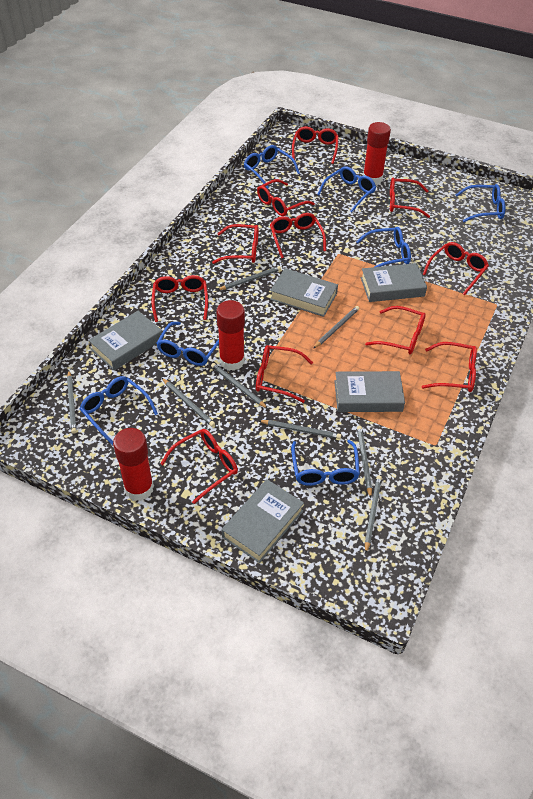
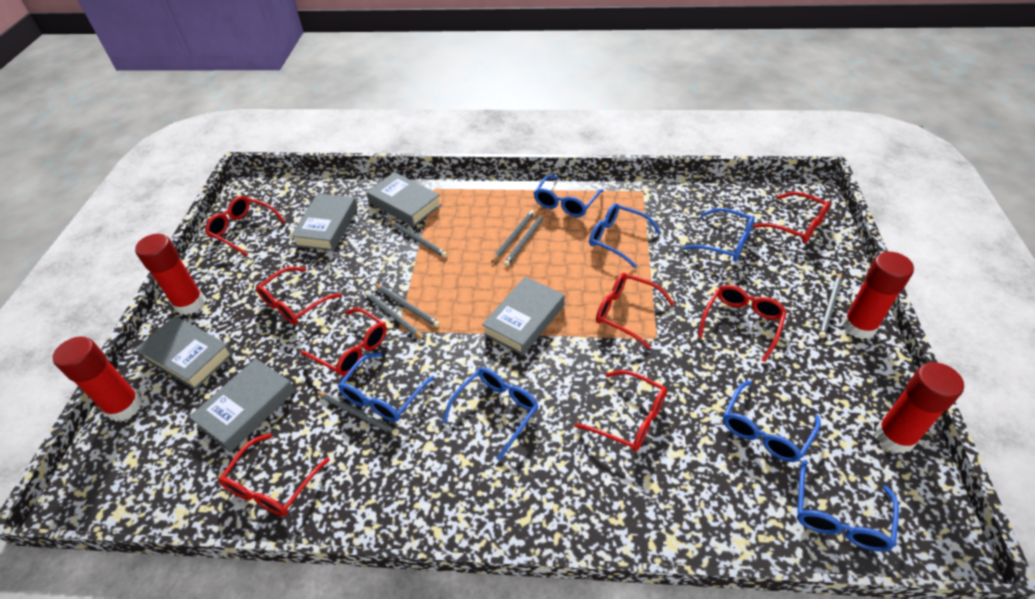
grey pencil: 8 -> 7
red glasses: 11 -> 8
red glue stick: 3 -> 4

